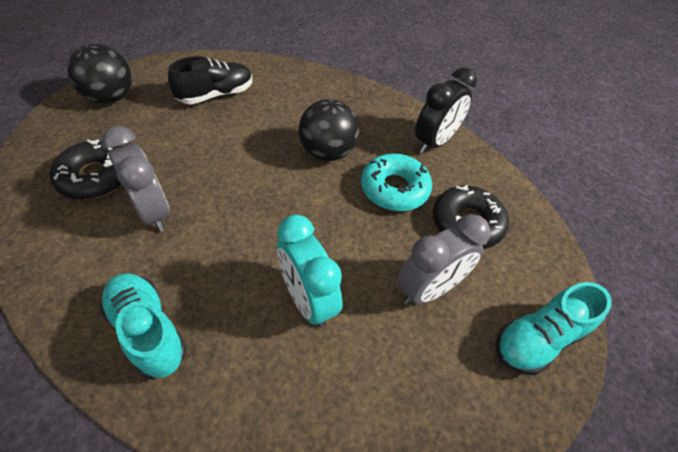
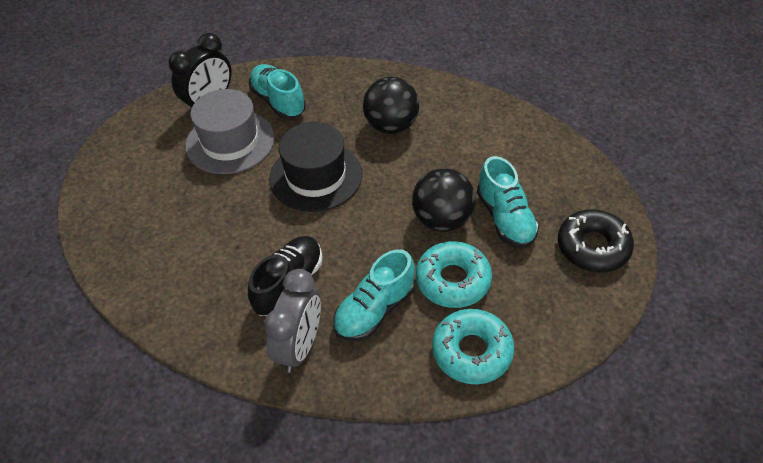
black donut: 2 -> 1
black hat: 0 -> 1
grey clock: 2 -> 1
grey hat: 0 -> 1
turquoise clock: 1 -> 0
turquoise donut: 1 -> 2
turquoise shoe: 2 -> 3

